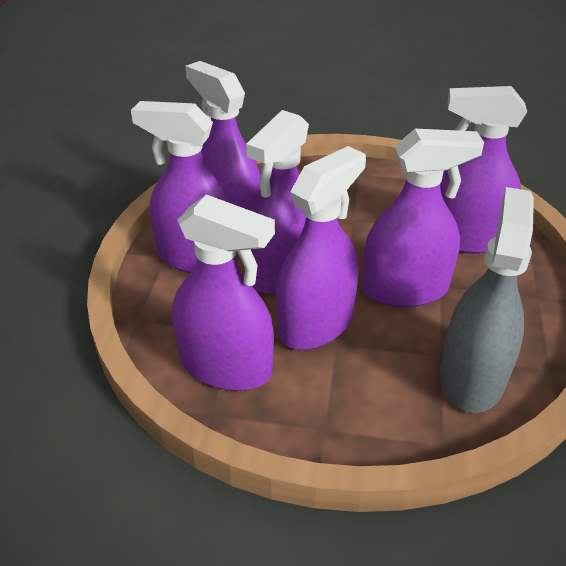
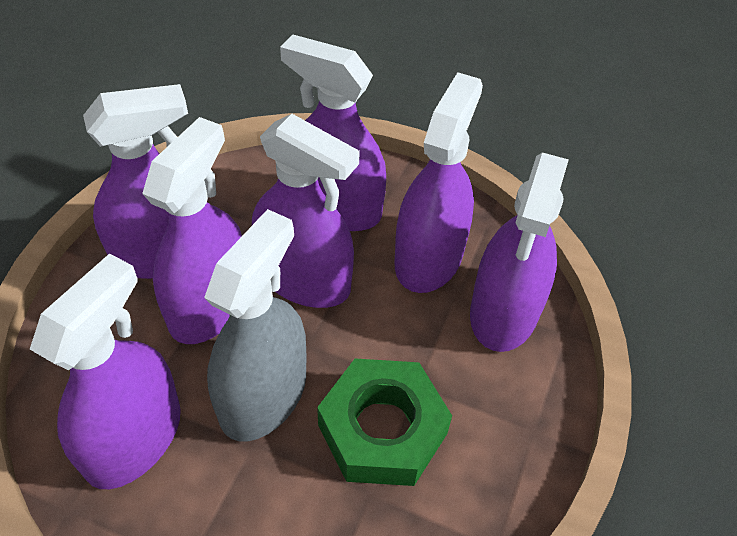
green nut: 0 -> 1

